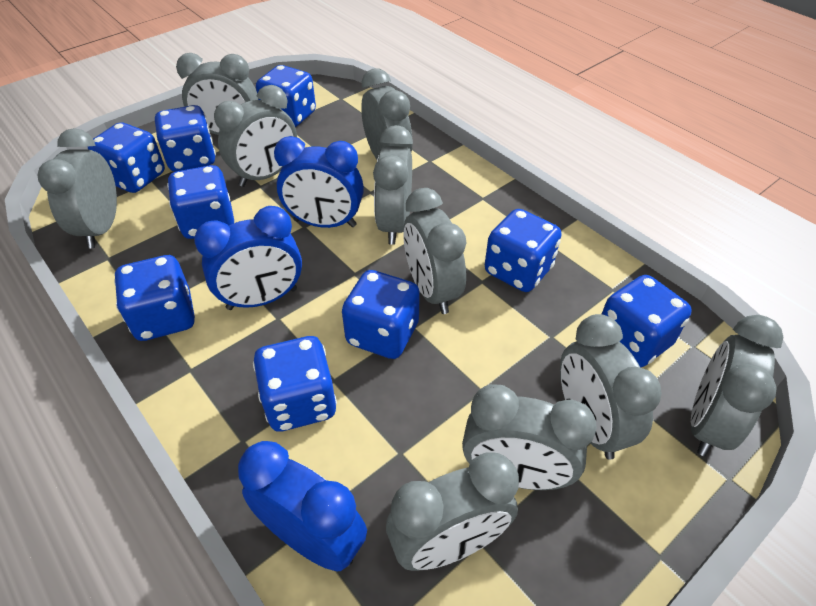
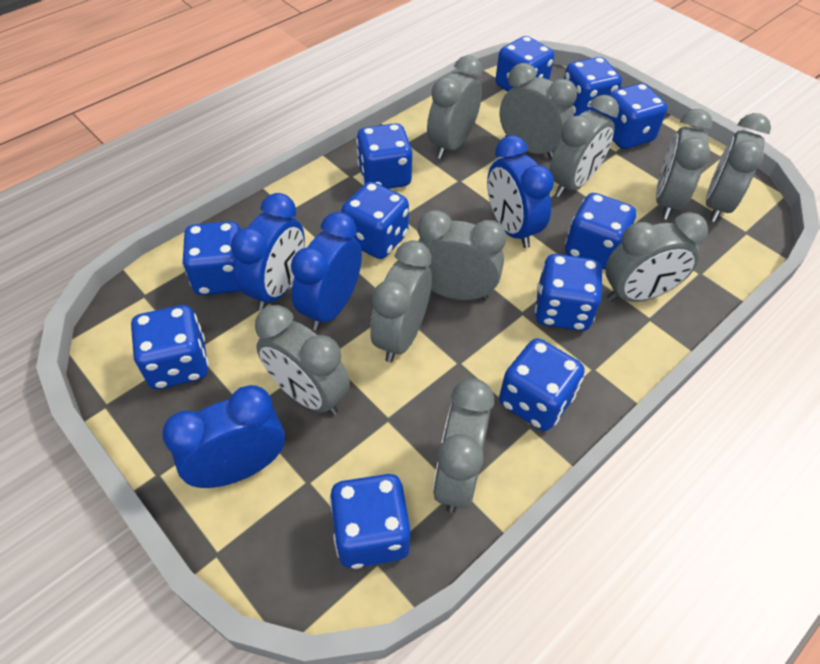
blue clock: 3 -> 4
blue dice: 9 -> 11

